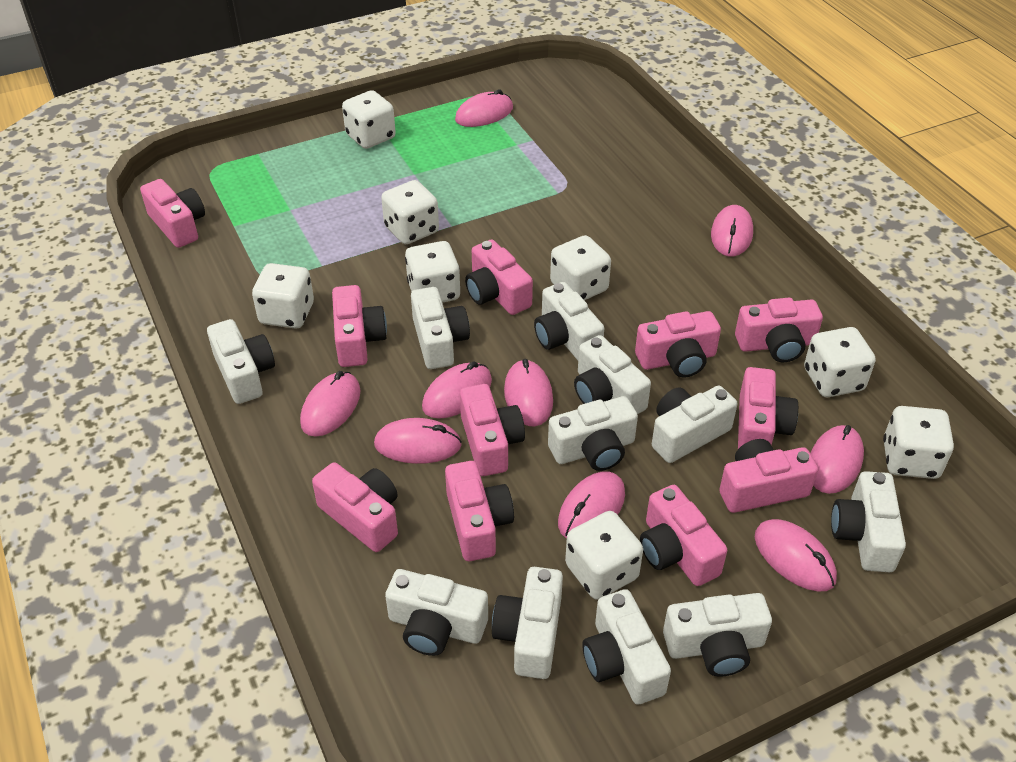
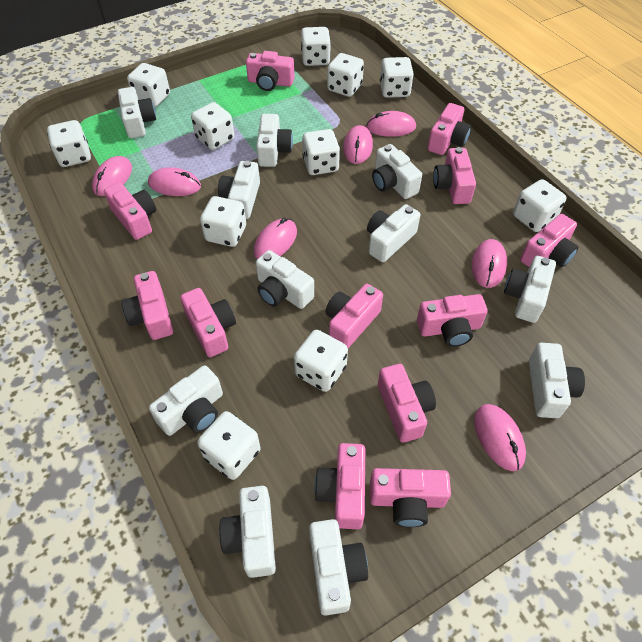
pink camera: 11 -> 12
pink mouse: 9 -> 7
white dice: 8 -> 11

